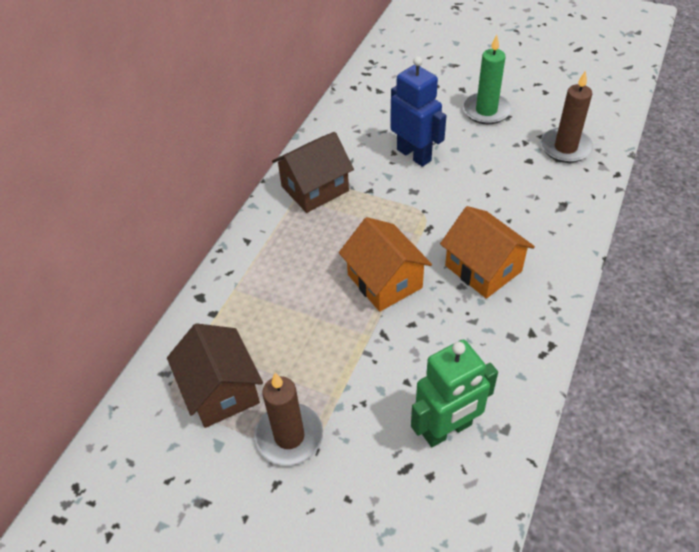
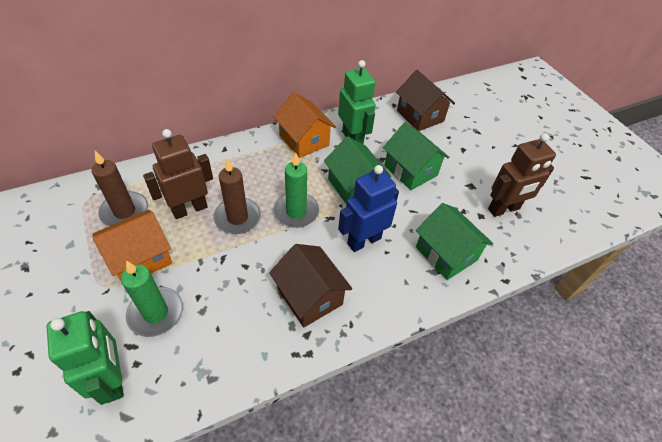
brown robot: 0 -> 2
green candle: 1 -> 2
green house: 0 -> 3
green robot: 1 -> 2

